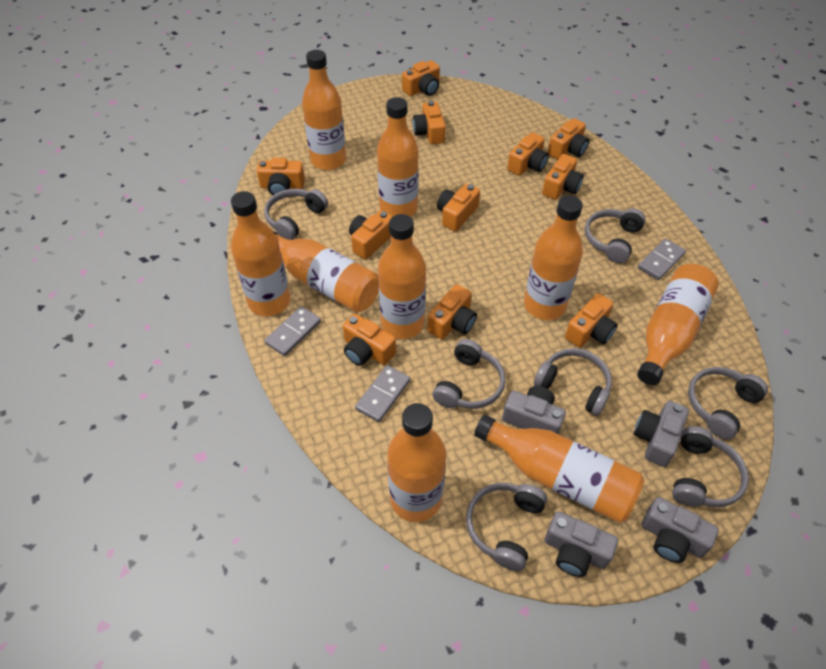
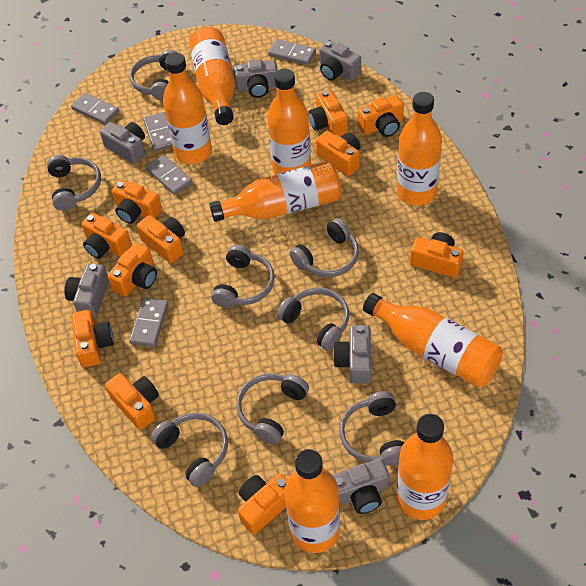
grey camera: 4 -> 6
grey domino: 3 -> 5
grey headphones: 7 -> 8
orange bottle: 9 -> 8

